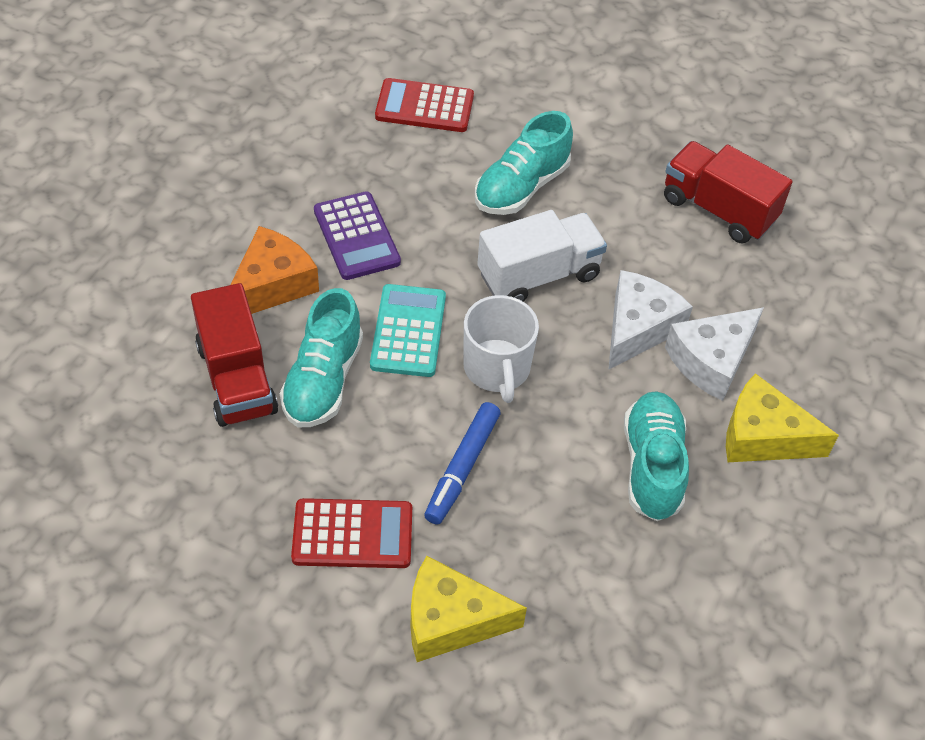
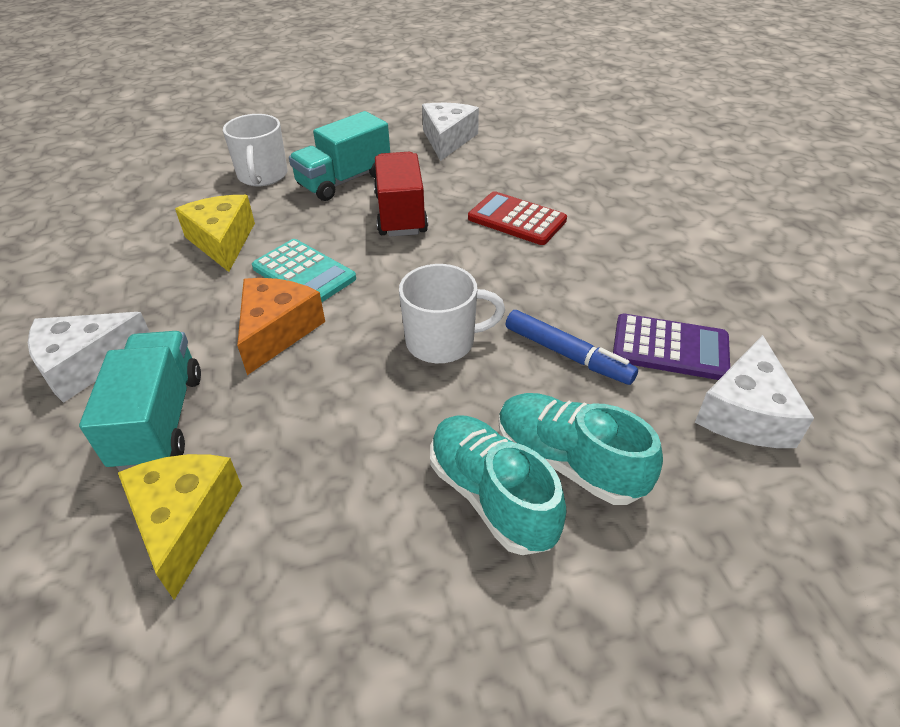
red calculator: 2 -> 1
red truck: 2 -> 1
turquoise shoe: 3 -> 2
turquoise truck: 0 -> 2
white cheese: 2 -> 3
white mug: 1 -> 2
white truck: 1 -> 0

